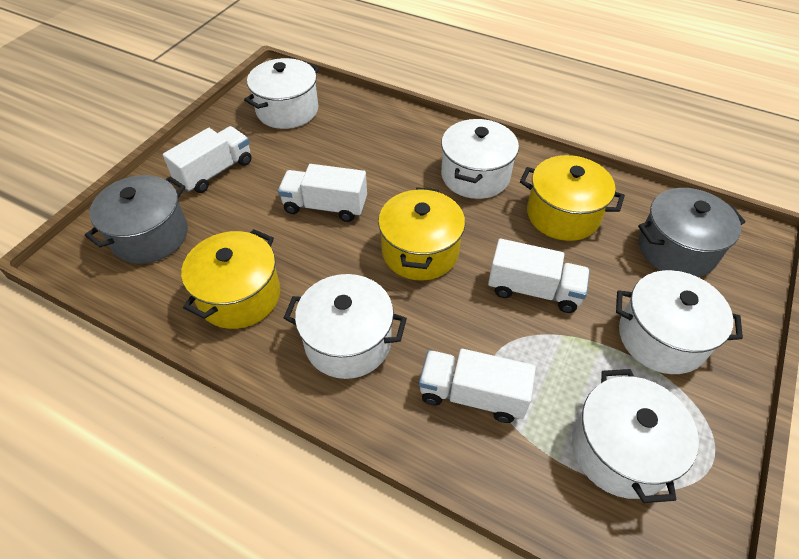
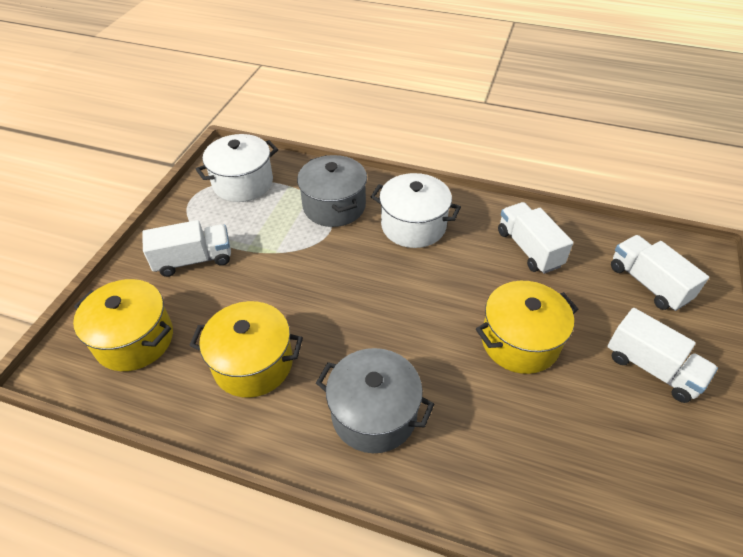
white pot: 5 -> 2

